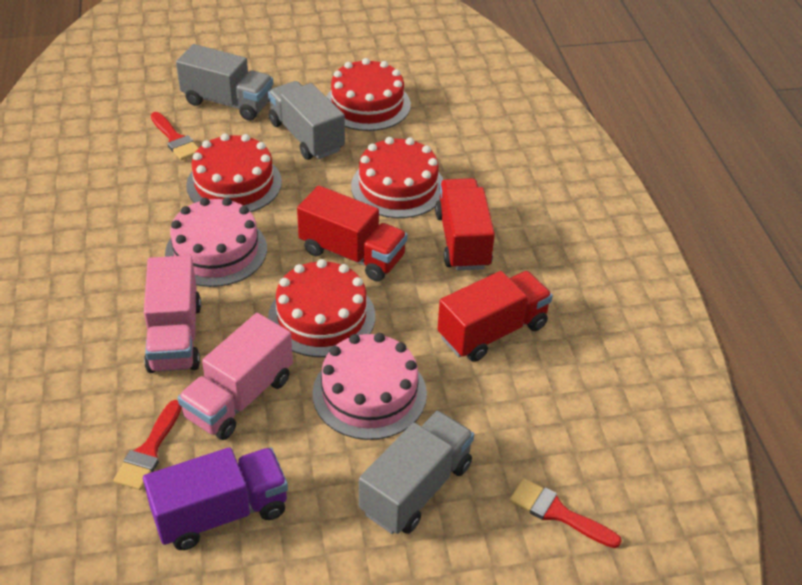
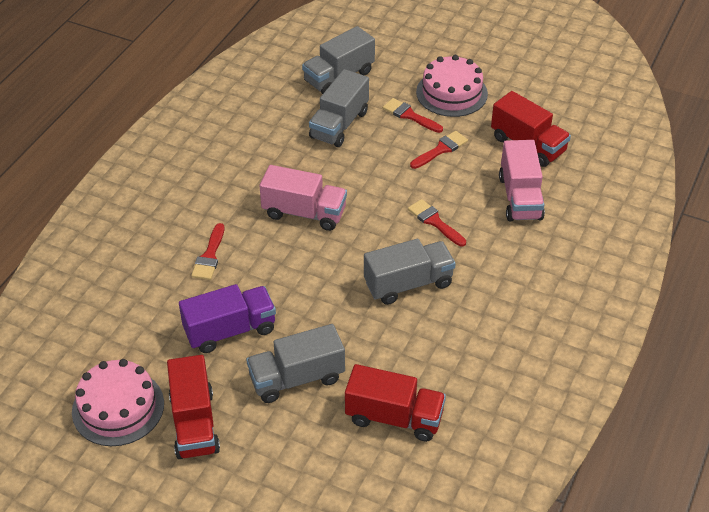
grey truck: 3 -> 4
red brush: 3 -> 4
red cake: 4 -> 0

